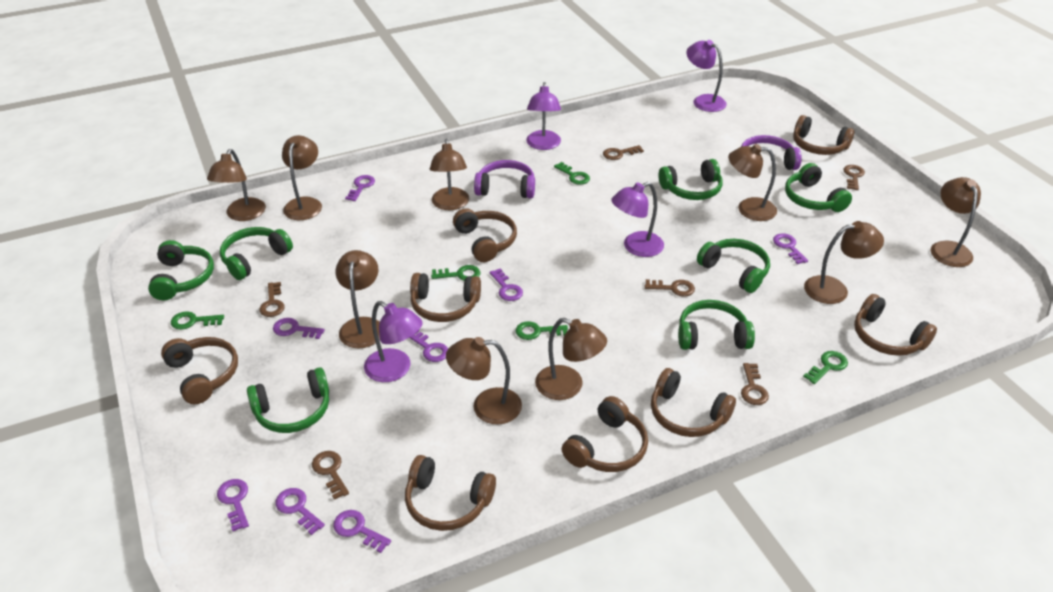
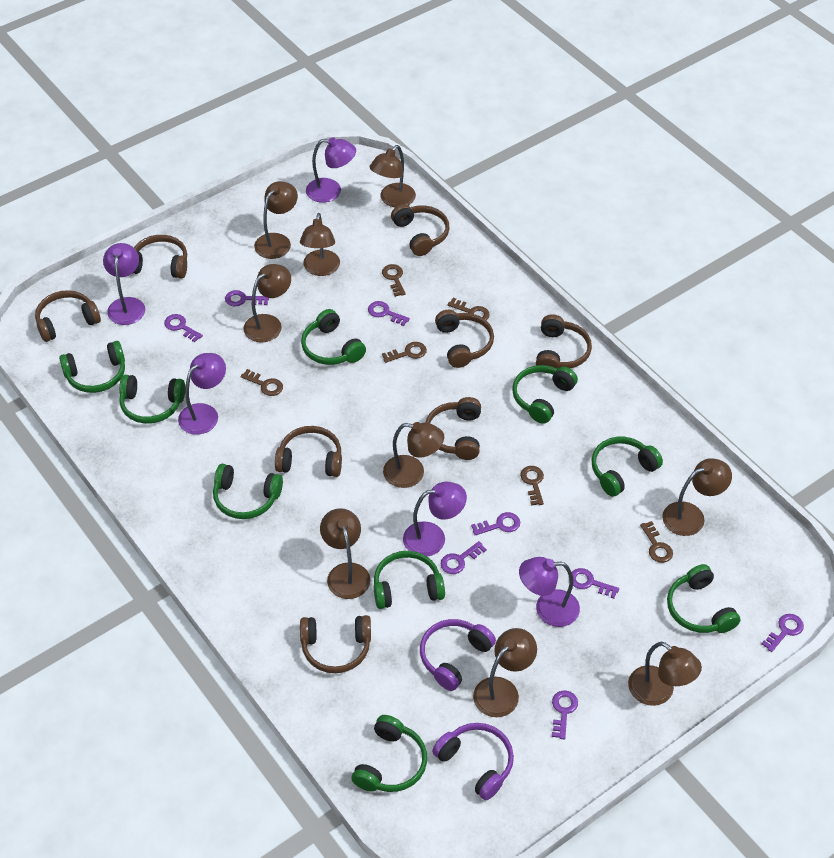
green headphones: 7 -> 9
green key: 5 -> 0
purple lamp: 4 -> 5

